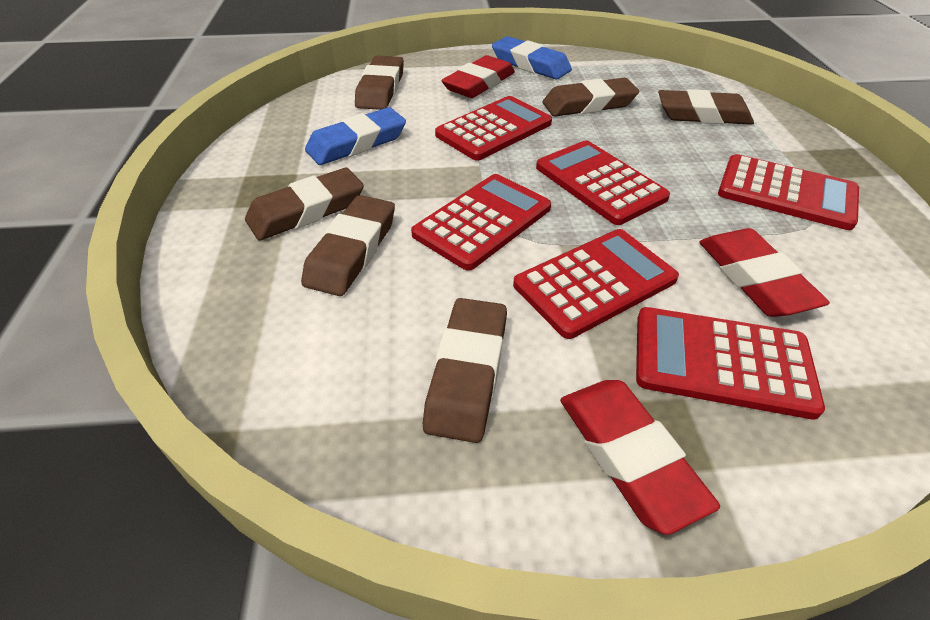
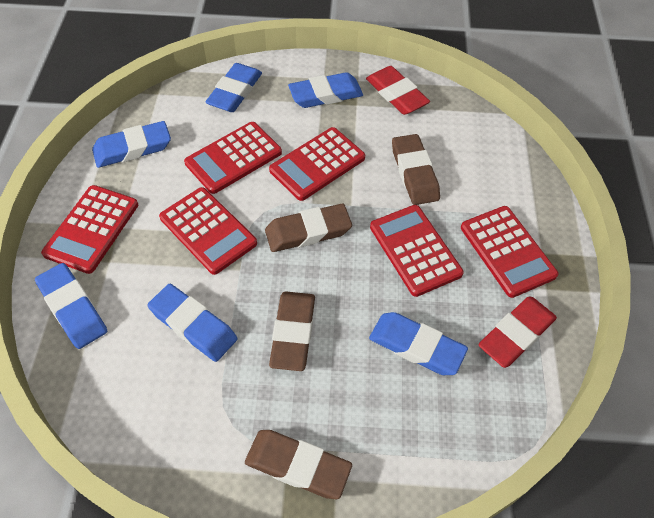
blue eraser: 2 -> 6
brown eraser: 6 -> 4
red eraser: 3 -> 2

